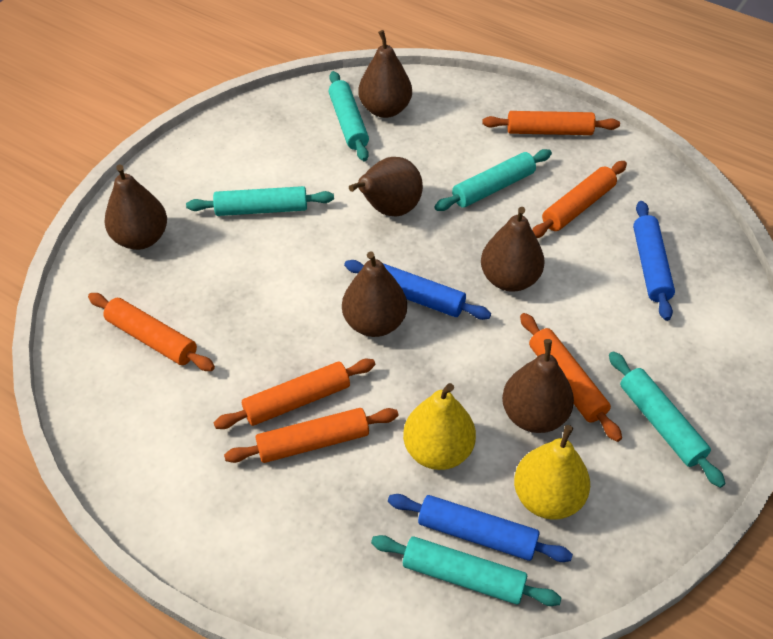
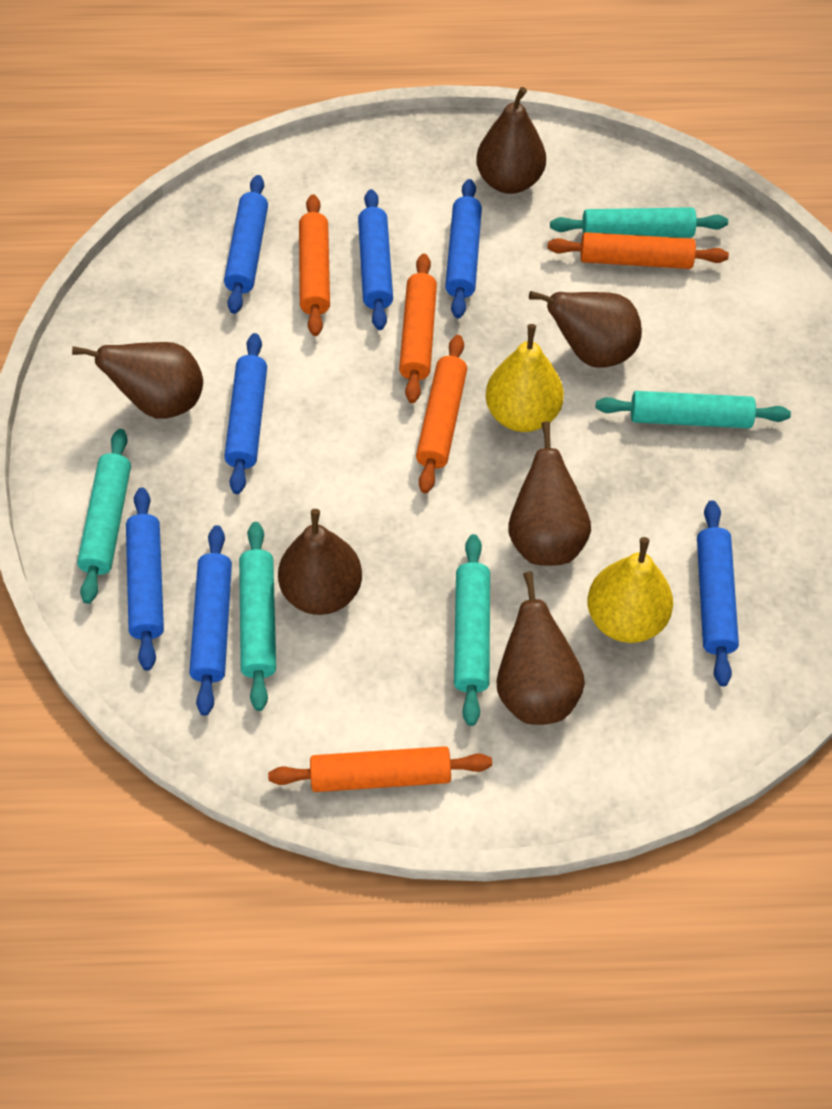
blue rolling pin: 3 -> 7
orange rolling pin: 6 -> 5

